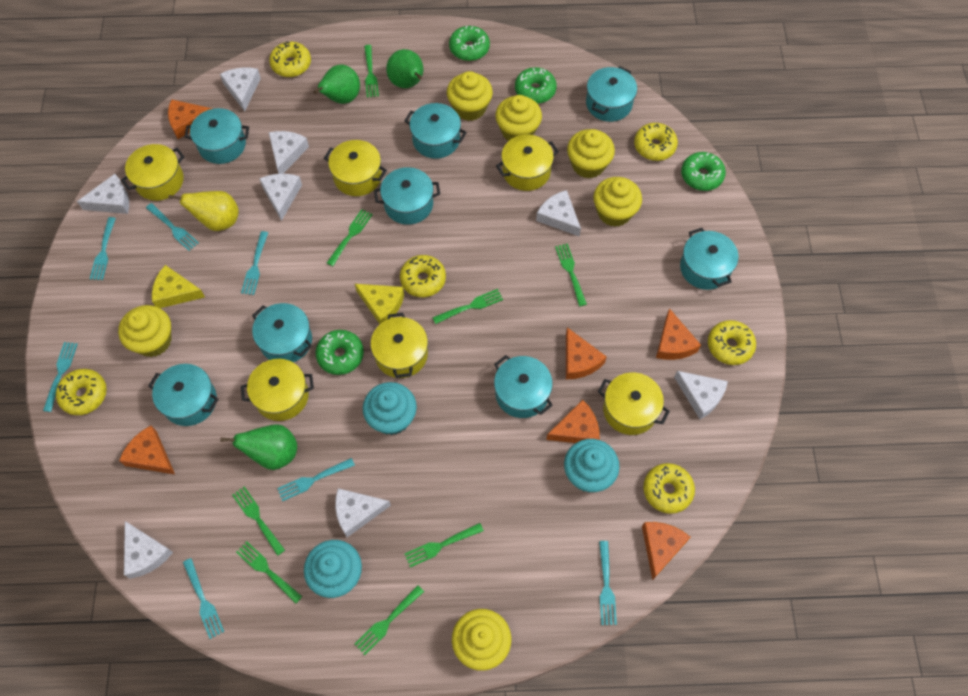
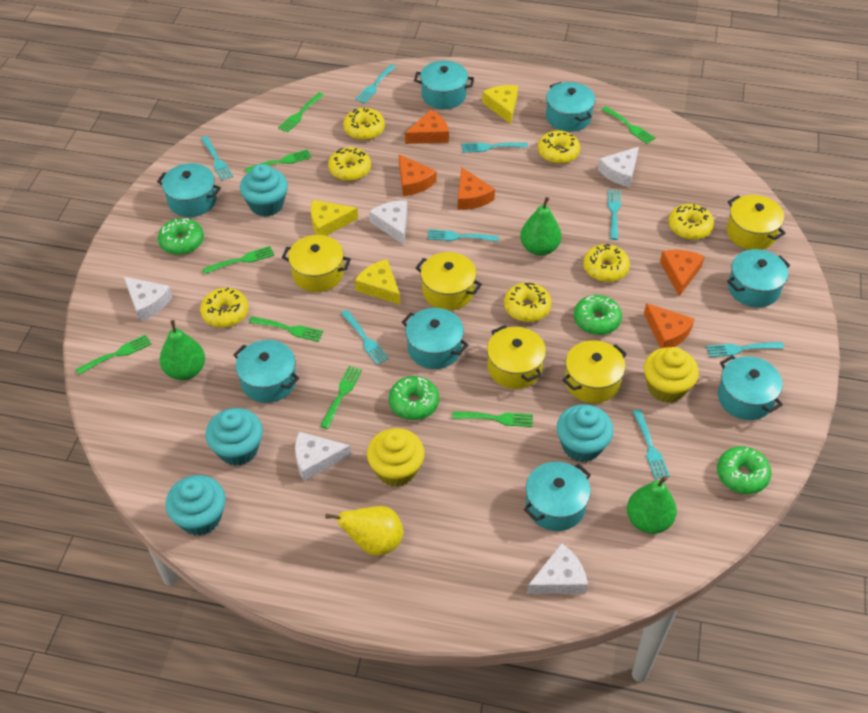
orange cheese: 6 -> 5
turquoise cupcake: 3 -> 4
turquoise fork: 7 -> 8
white cheese: 8 -> 5
yellow cheese: 2 -> 3
yellow cupcake: 6 -> 2
yellow donut: 6 -> 7
yellow pot: 6 -> 5

